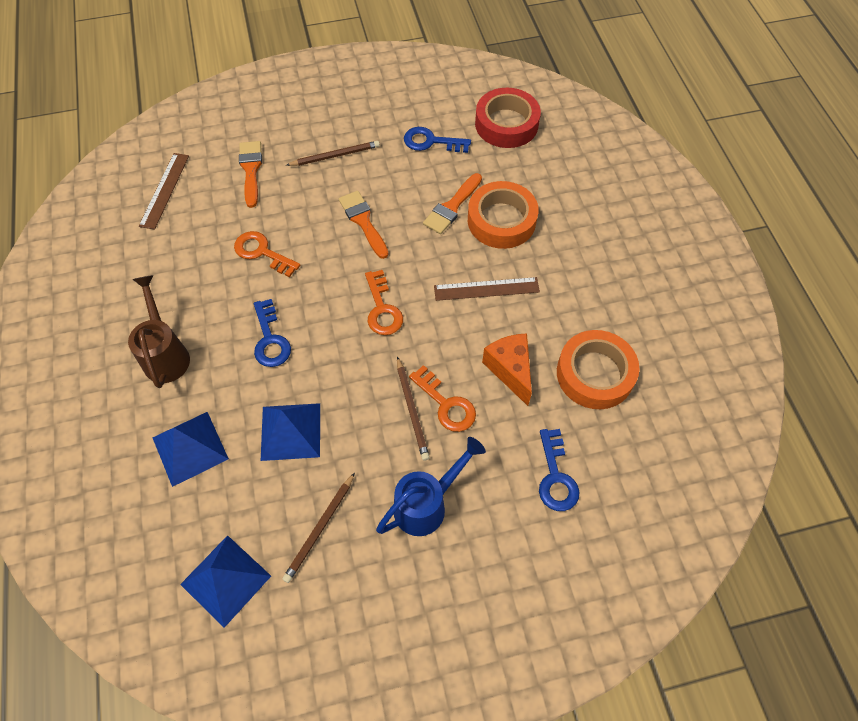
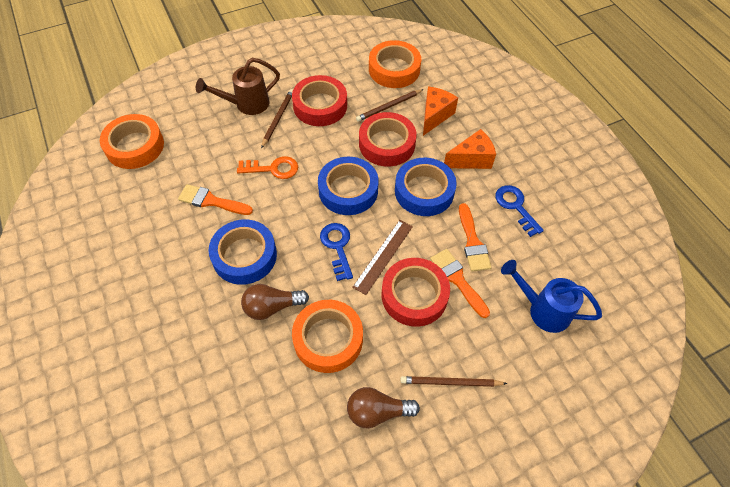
blue key: 3 -> 2
blue pyramid: 3 -> 0
blue tape: 0 -> 3
brown light bulb: 0 -> 2
brown ruler: 2 -> 1
orange cheese: 1 -> 2
orange key: 3 -> 1
orange tape: 2 -> 3
red tape: 1 -> 3

